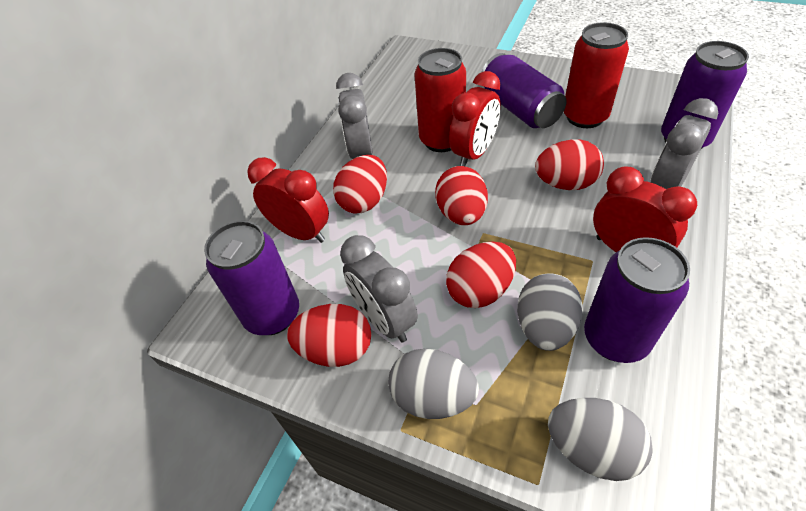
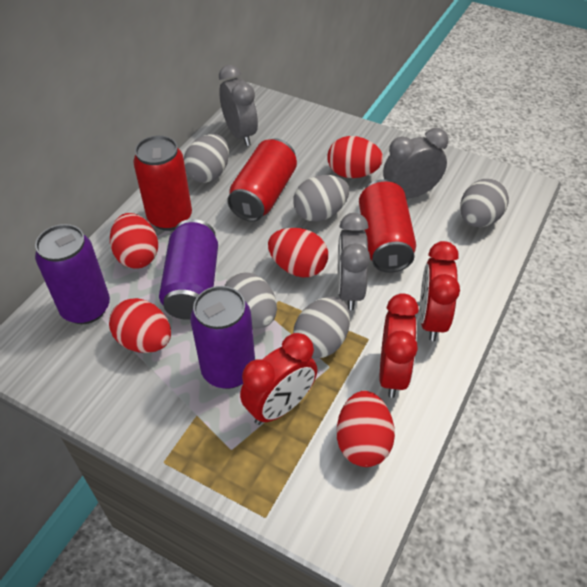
grey egg: 3 -> 5
purple can: 4 -> 3
red can: 2 -> 3

